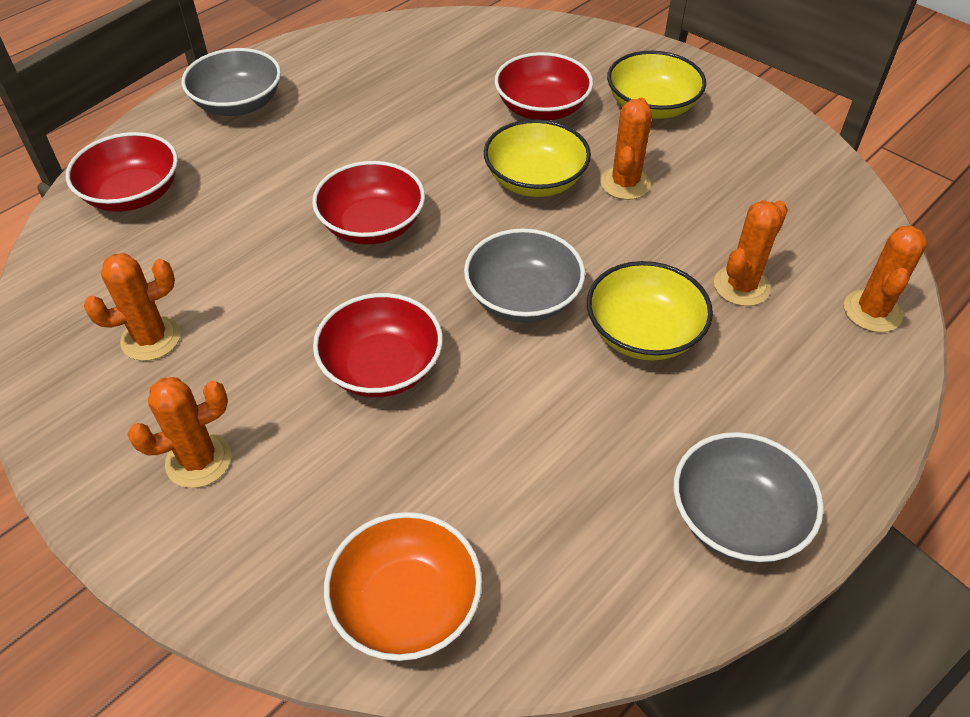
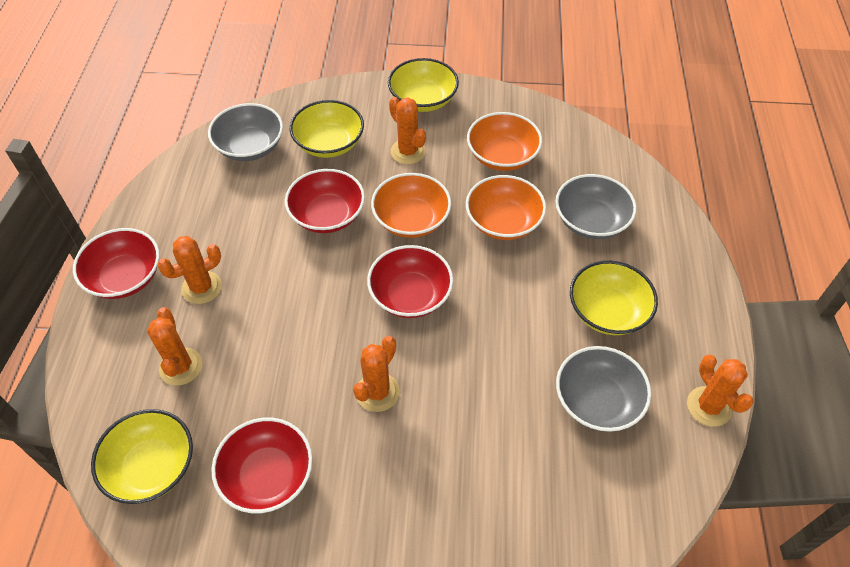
orange bowl: 1 -> 3
yellow bowl: 3 -> 4

